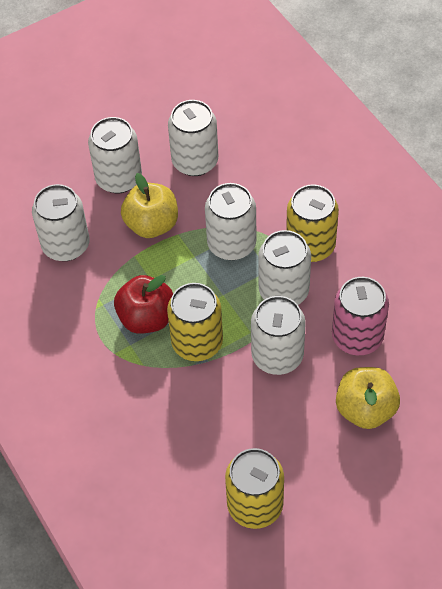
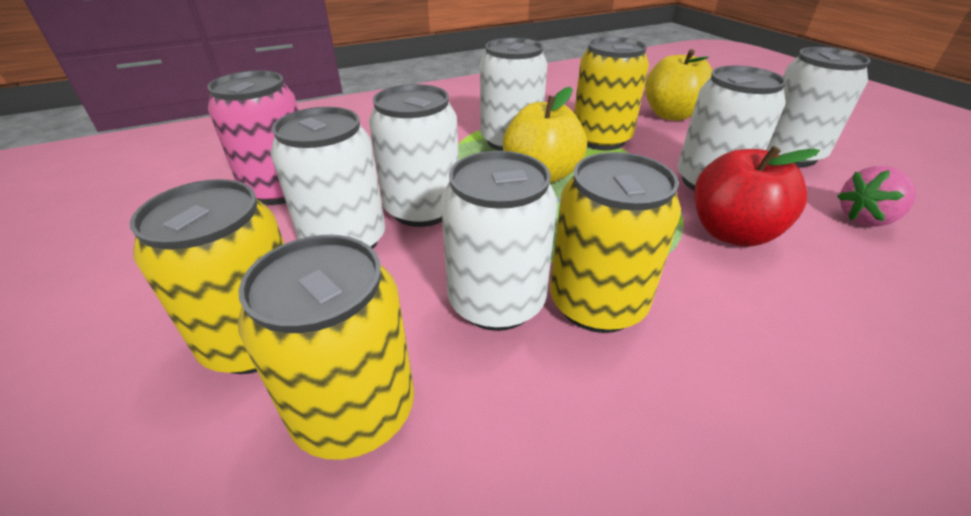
pink strawberry: 0 -> 1
yellow can: 3 -> 4

